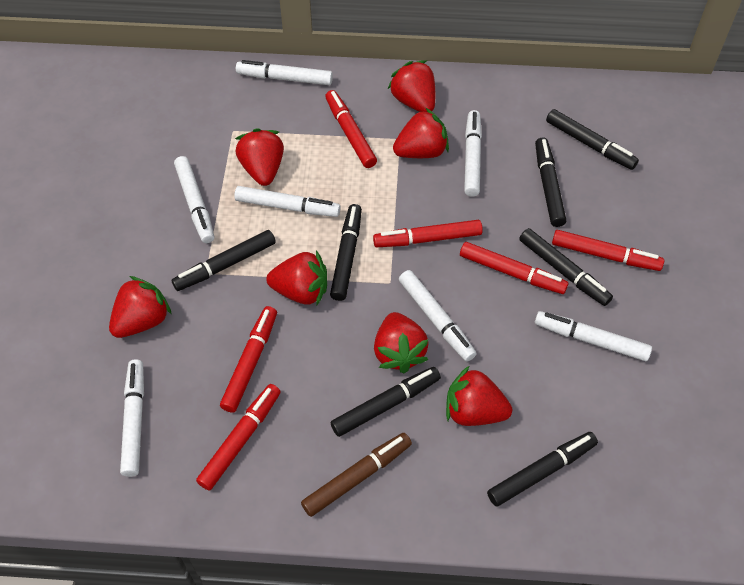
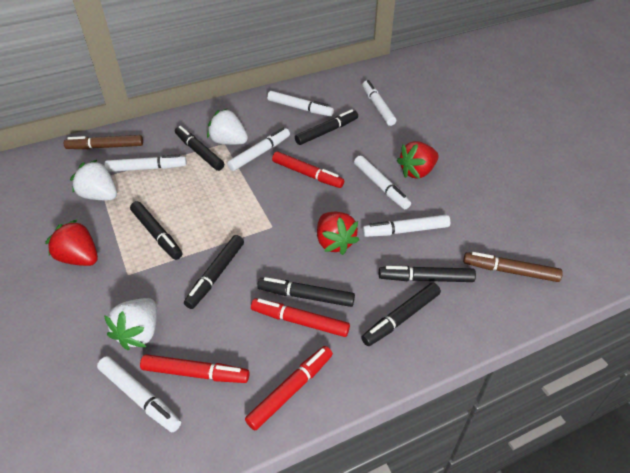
brown marker: 1 -> 2
red marker: 6 -> 4
red strawberry: 7 -> 3
white strawberry: 0 -> 3

